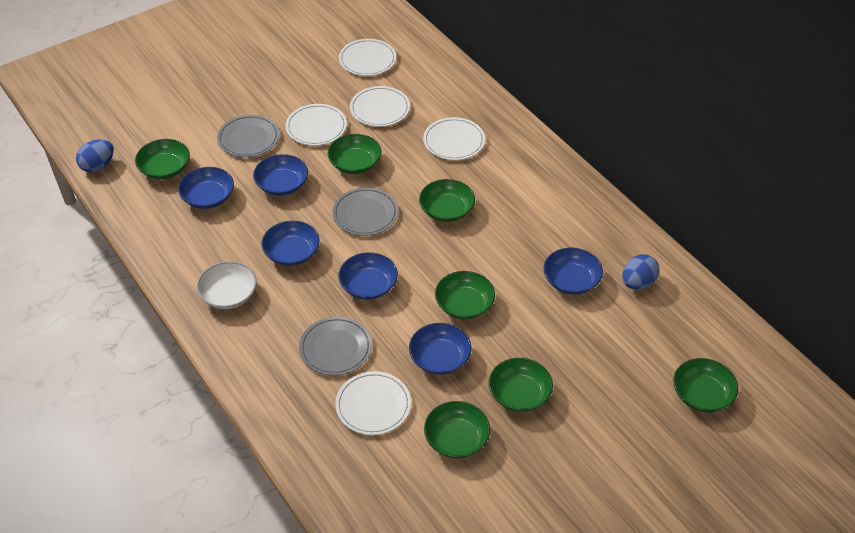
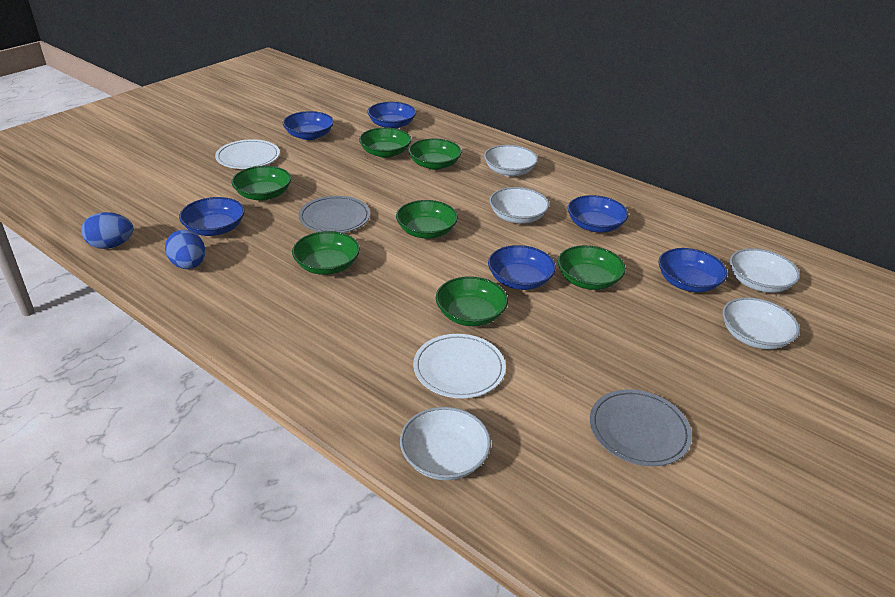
grey plate: 3 -> 2
white bowl: 1 -> 5
white plate: 5 -> 2

